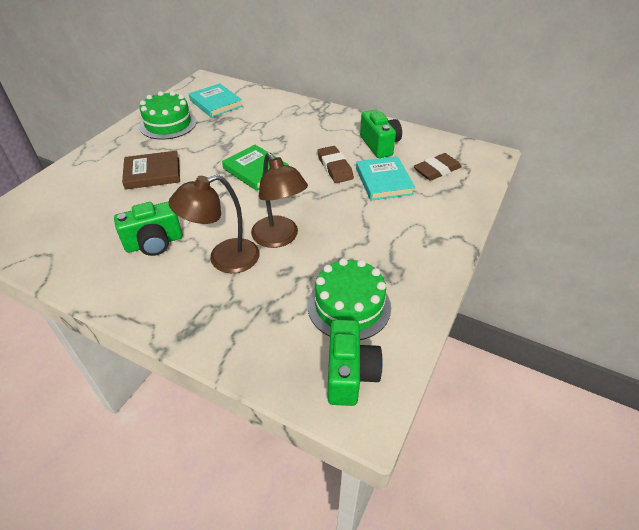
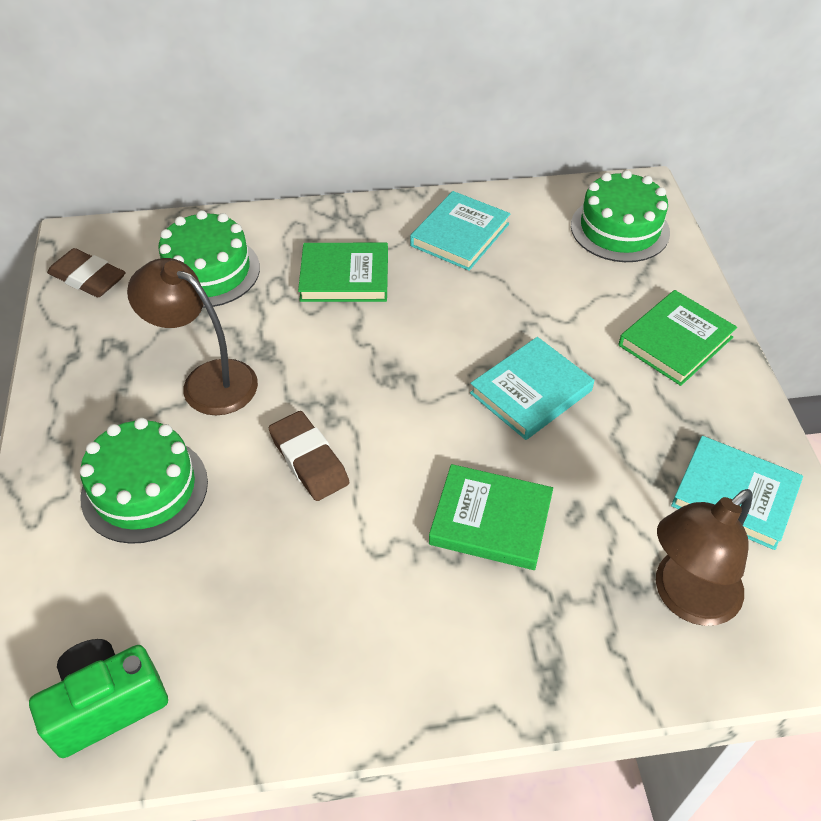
brown book: 1 -> 0
green book: 1 -> 3
green cake: 2 -> 3
green camera: 3 -> 1
turquoise book: 2 -> 3

